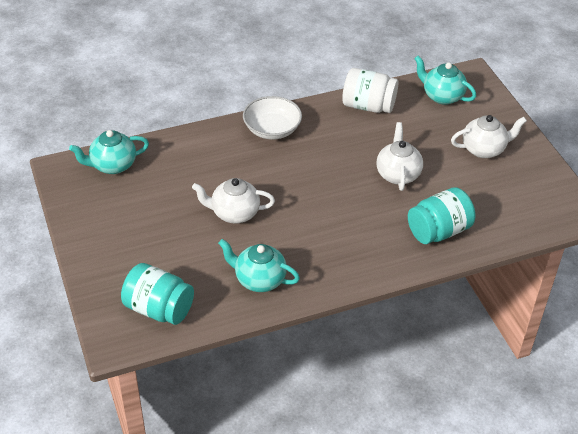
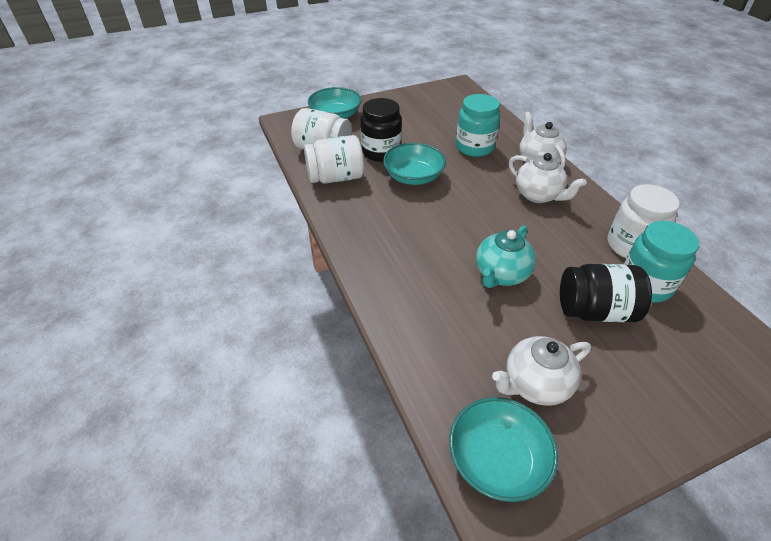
black jar: 0 -> 2
turquoise bowl: 0 -> 3
turquoise teapot: 3 -> 1
white bowl: 1 -> 0
white jar: 1 -> 3

